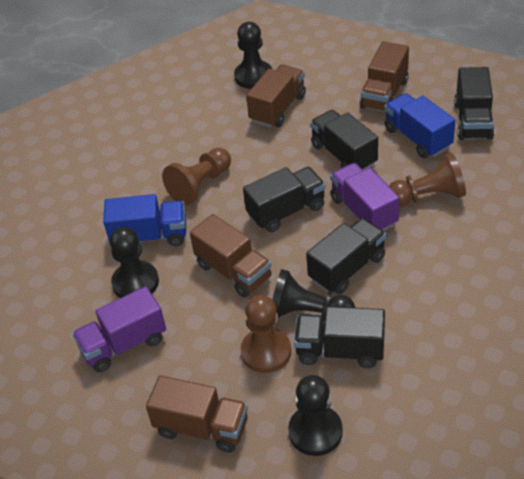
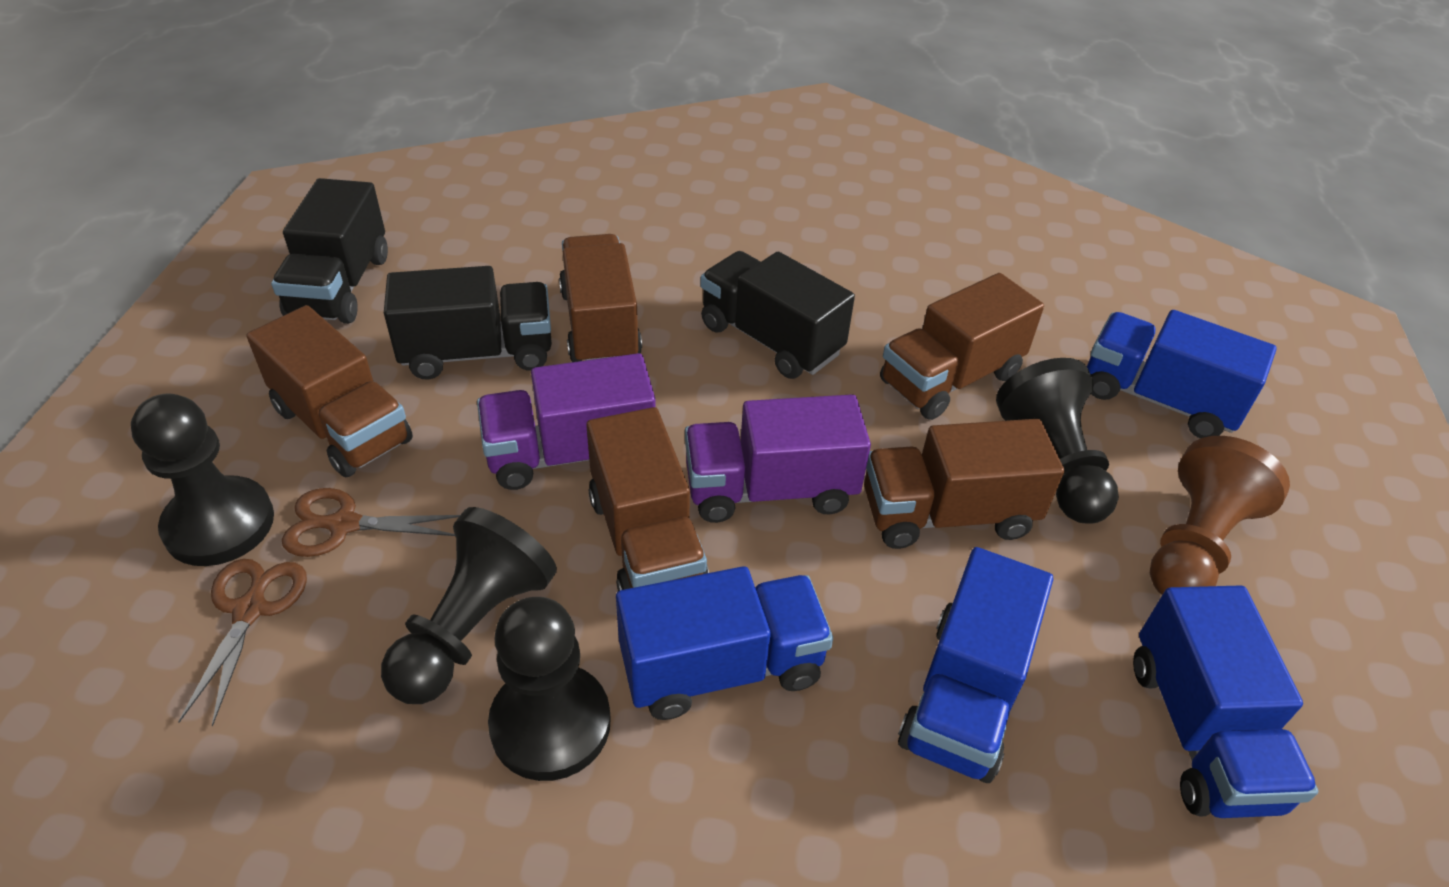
black truck: 5 -> 3
blue truck: 2 -> 4
brown pawn: 3 -> 1
brown scissors: 0 -> 2
brown truck: 4 -> 5

